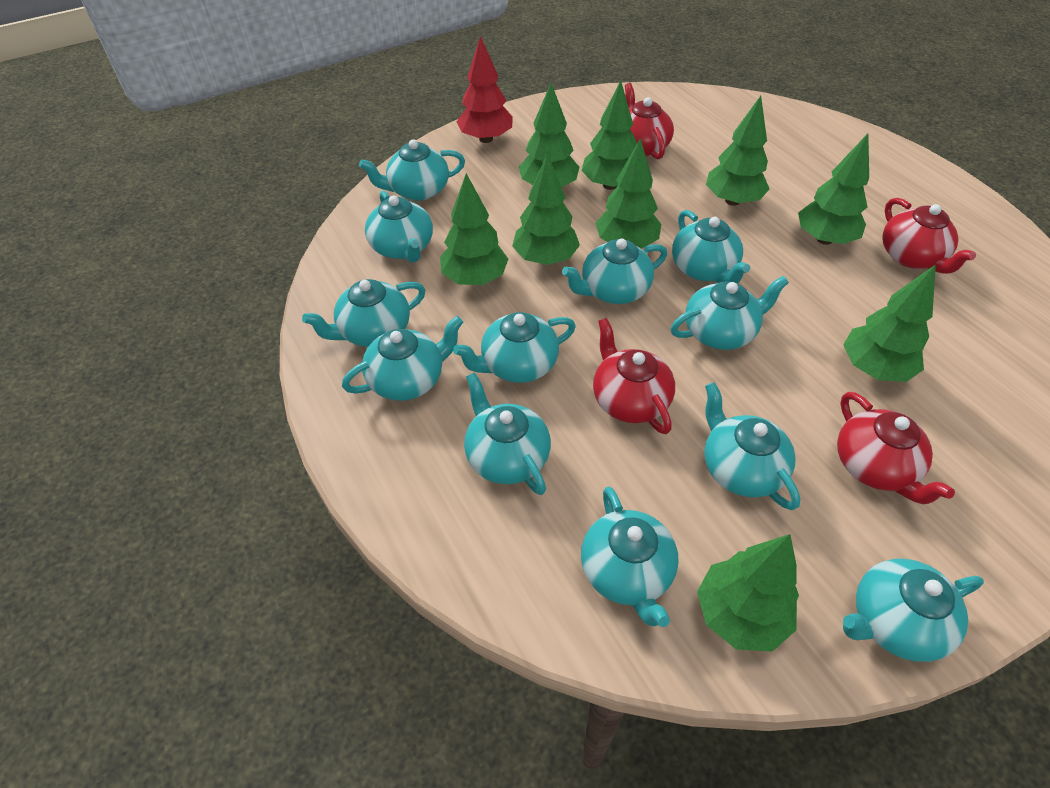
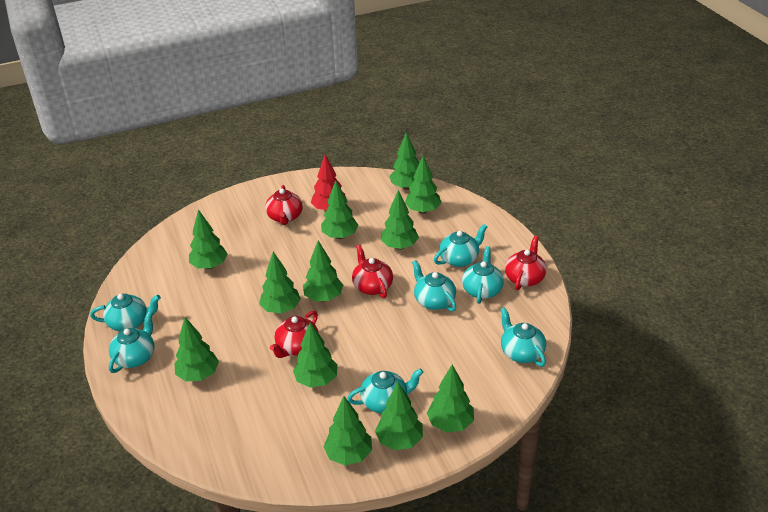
green tree: 9 -> 12
turquoise teapot: 12 -> 7

